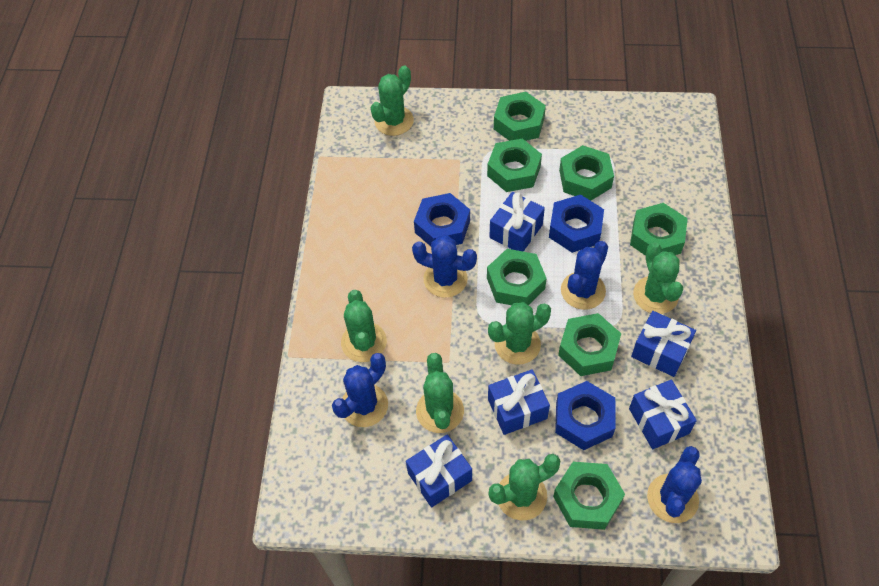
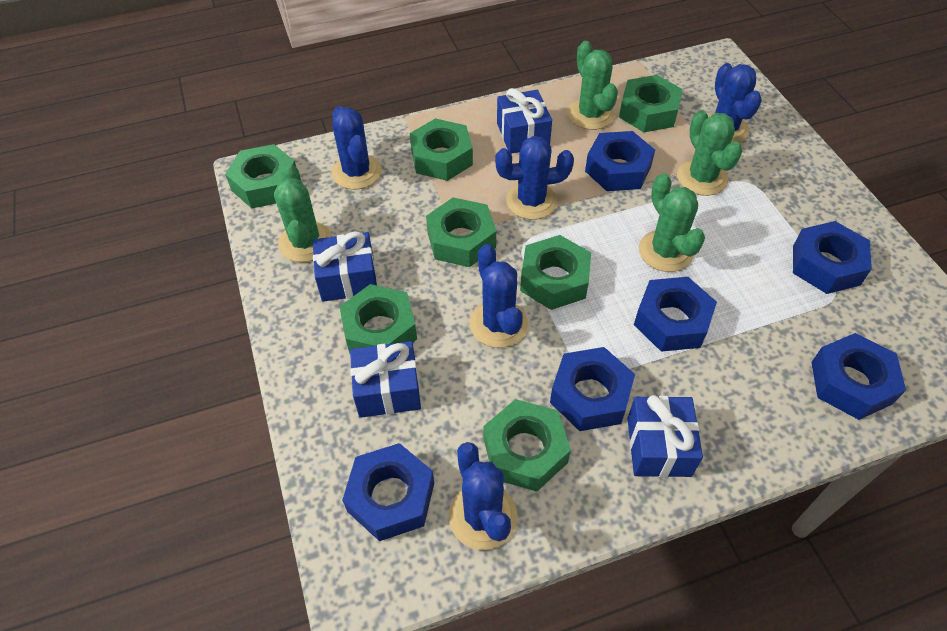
blue cactus: 4 -> 5
blue gift: 5 -> 4
blue nut: 3 -> 6
green cactus: 6 -> 4

